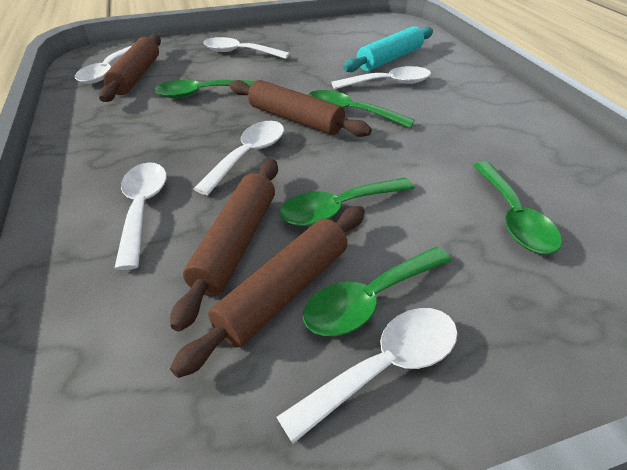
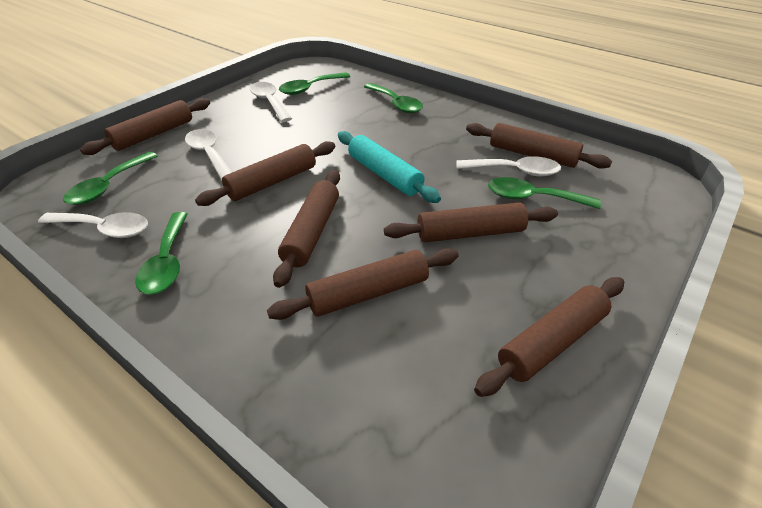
brown rolling pin: 4 -> 7
white spoon: 6 -> 4

